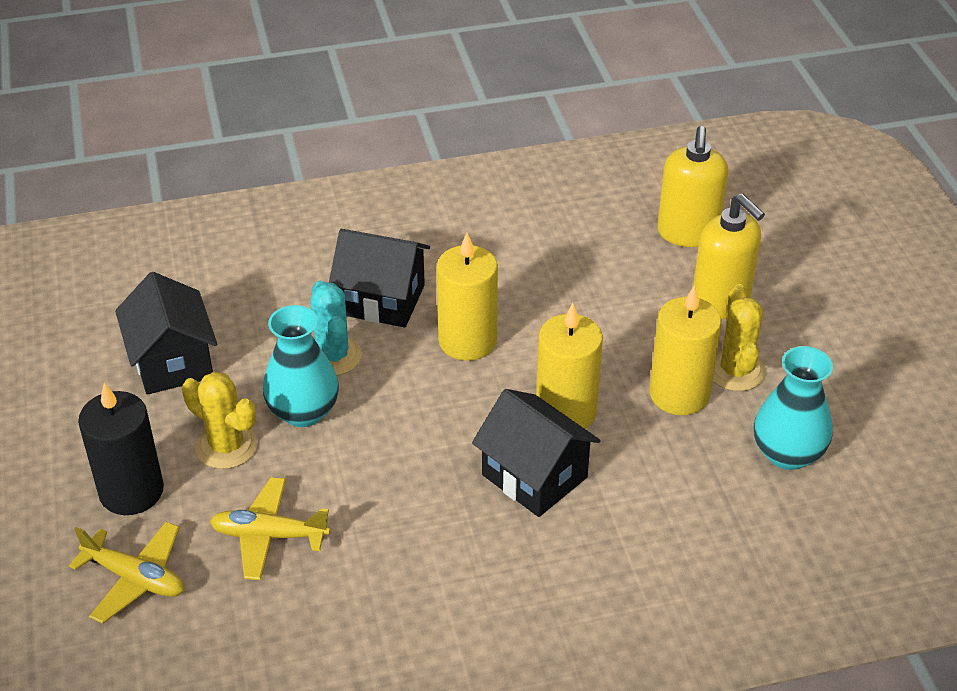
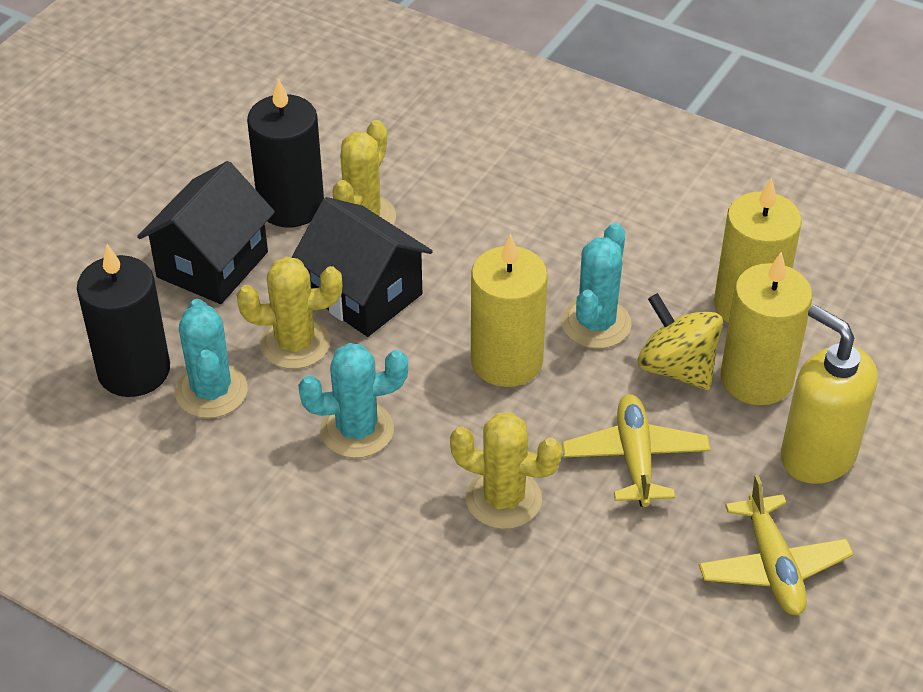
black candle: 1 -> 2
black house: 3 -> 2
turquoise cactus: 1 -> 3
turquoise vase: 2 -> 0
yellow cactus: 2 -> 3
yellow soap dispenser: 2 -> 1
yellow spinning top: 0 -> 1

